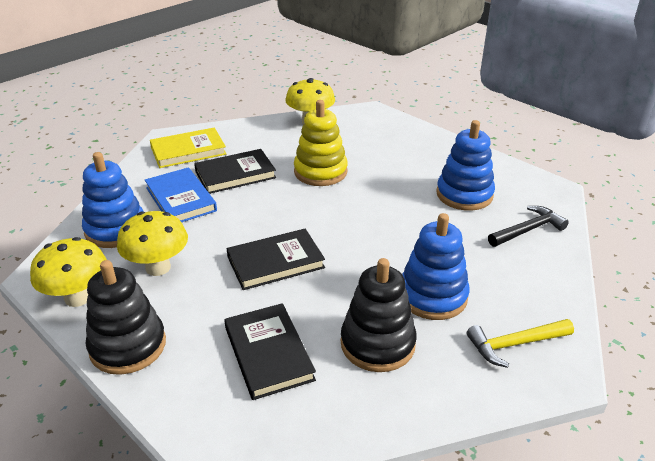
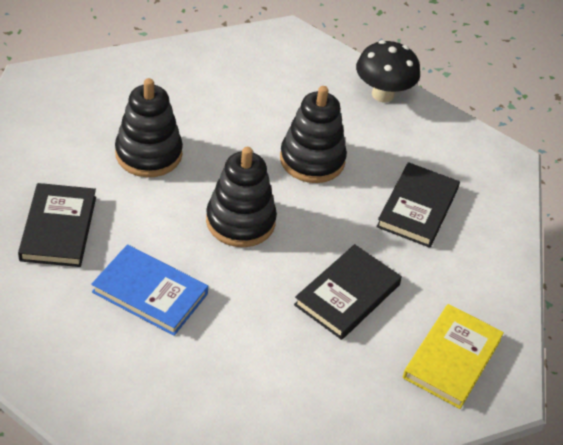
black hammer: 1 -> 0
black mushroom: 0 -> 1
black stacking toy: 2 -> 3
blue stacking toy: 3 -> 0
yellow hammer: 1 -> 0
yellow mushroom: 3 -> 0
yellow stacking toy: 1 -> 0

